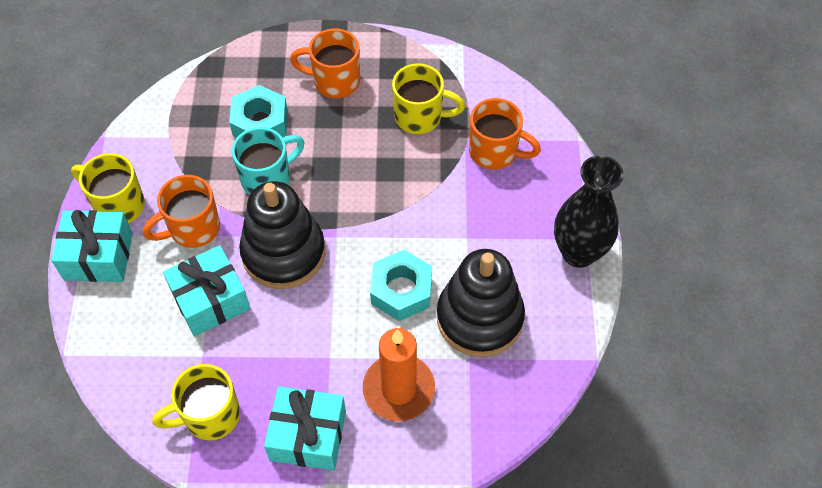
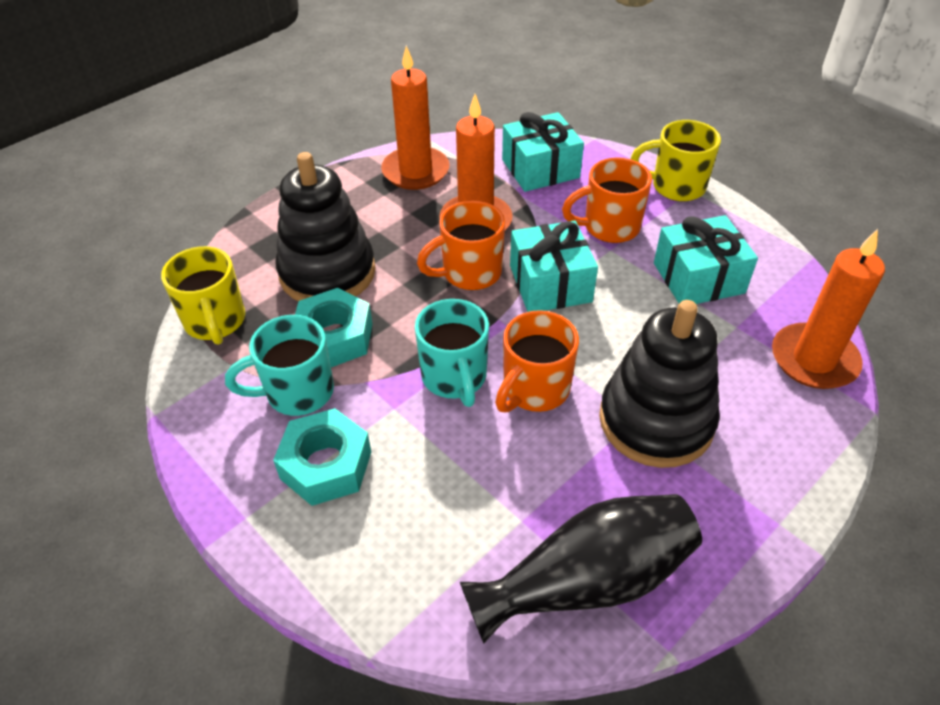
orange candle: 1 -> 3
turquoise mug: 1 -> 2
yellow mug: 3 -> 2

